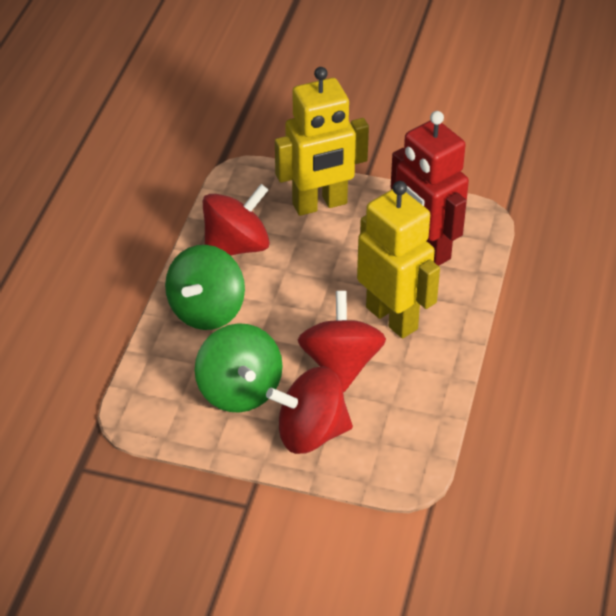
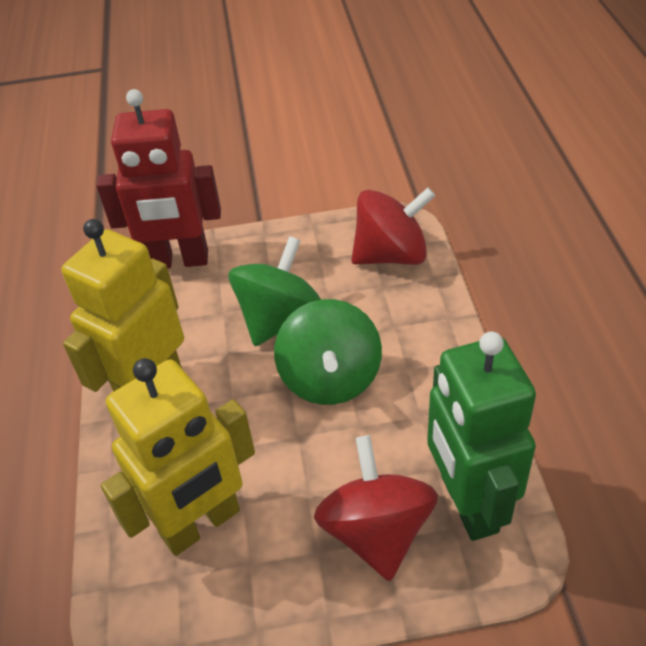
green robot: 0 -> 1
red spinning top: 3 -> 2

